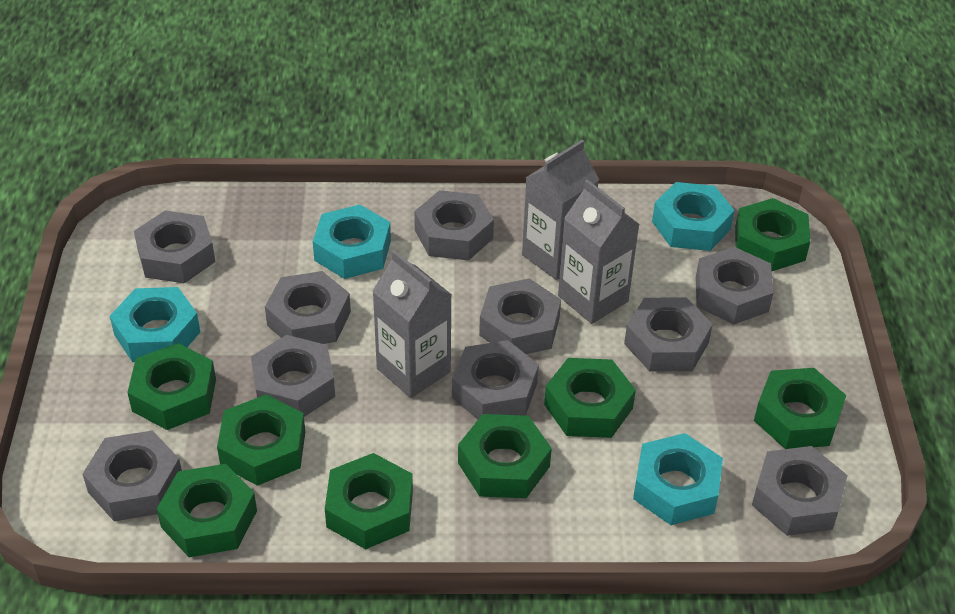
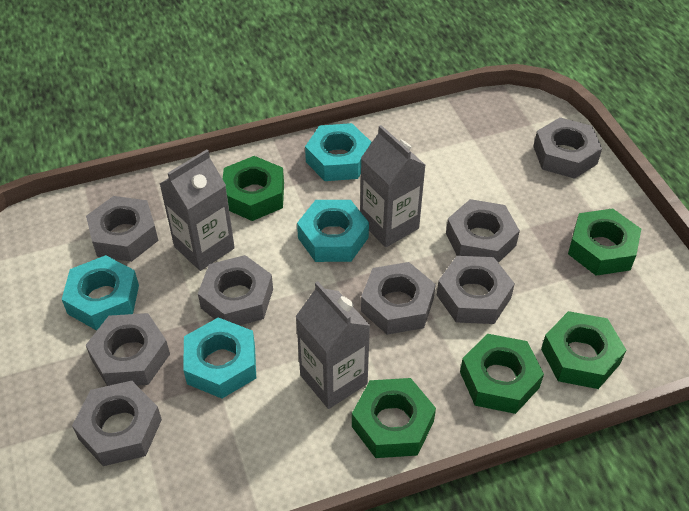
green nut: 8 -> 5
grey nut: 10 -> 8

